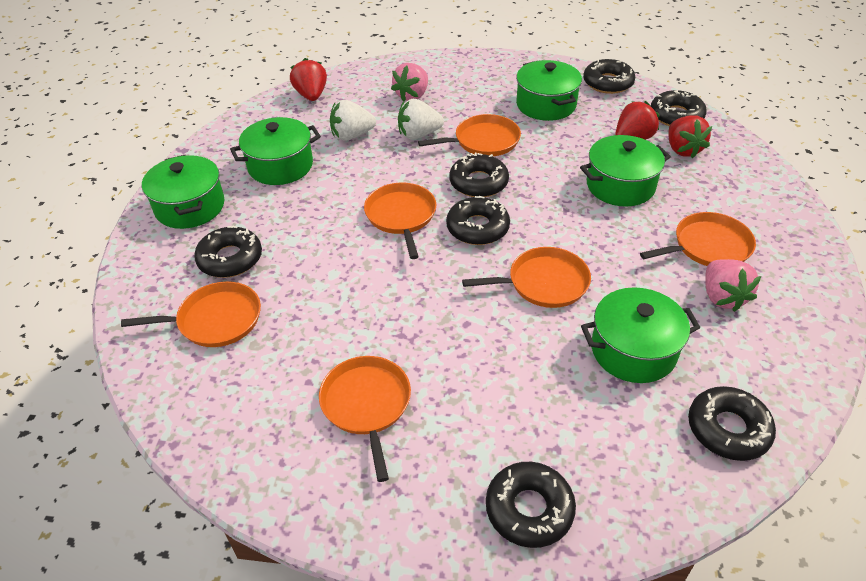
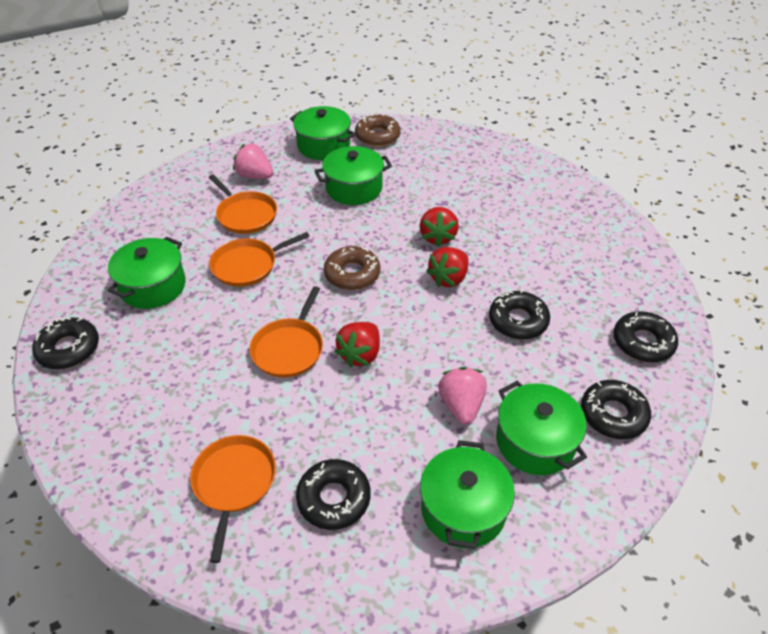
black donut: 7 -> 5
brown donut: 0 -> 2
orange pan: 6 -> 4
white strawberry: 2 -> 0

